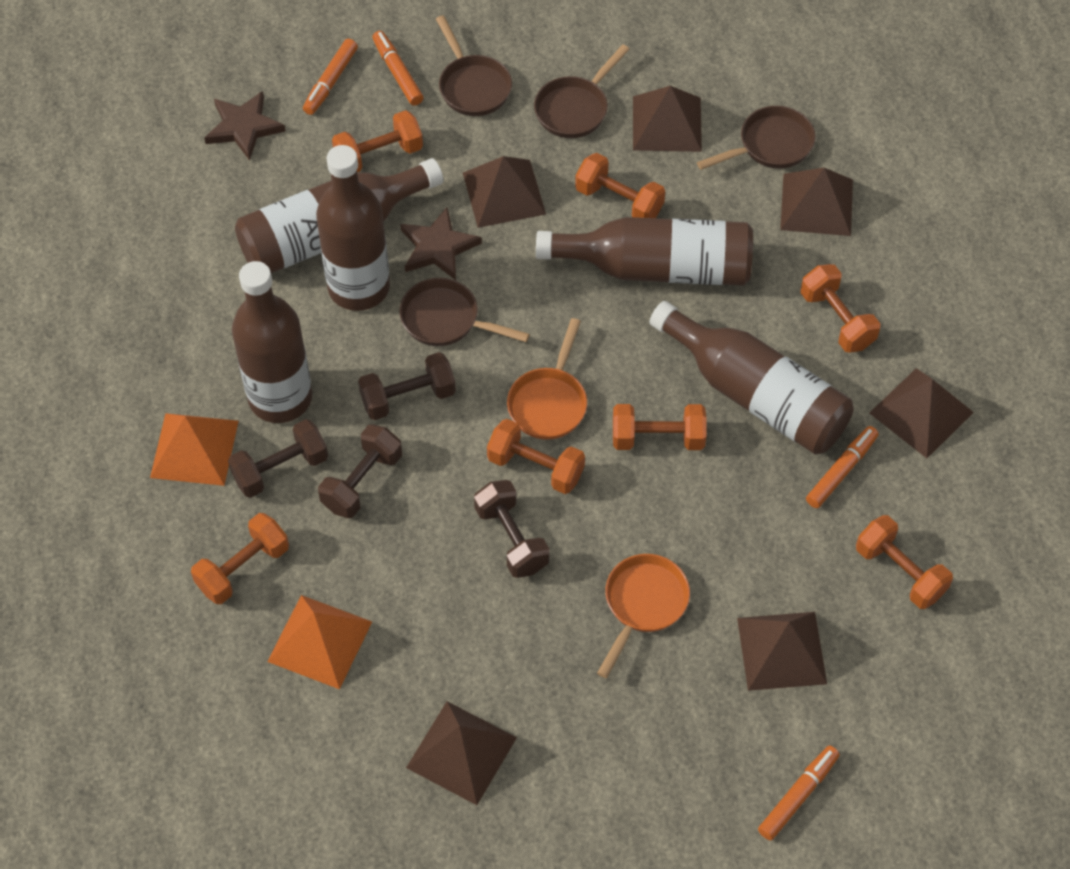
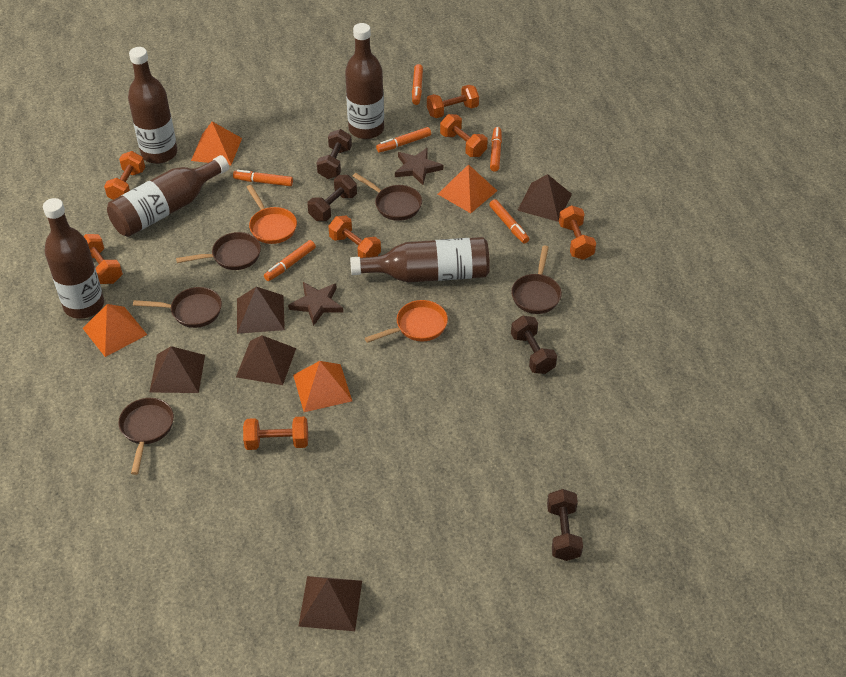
brown pan: 4 -> 5
brown pyramid: 6 -> 5
orange marker: 4 -> 6
orange pyramid: 2 -> 4

